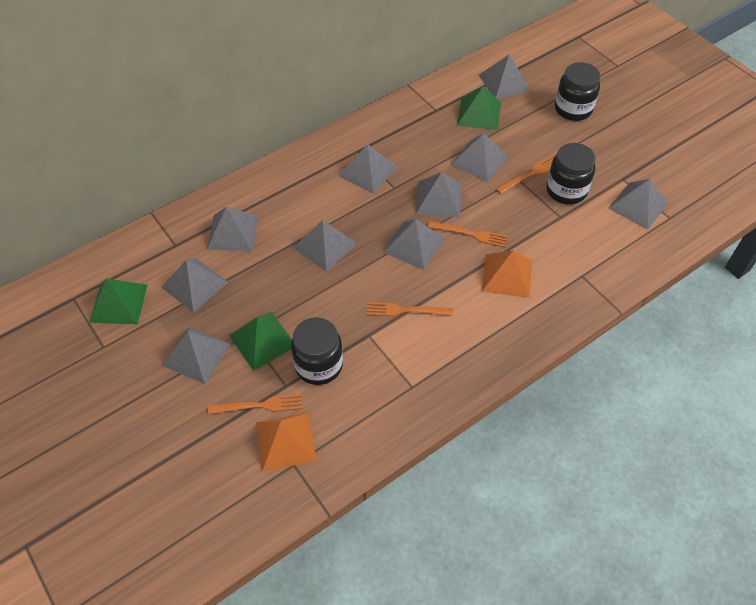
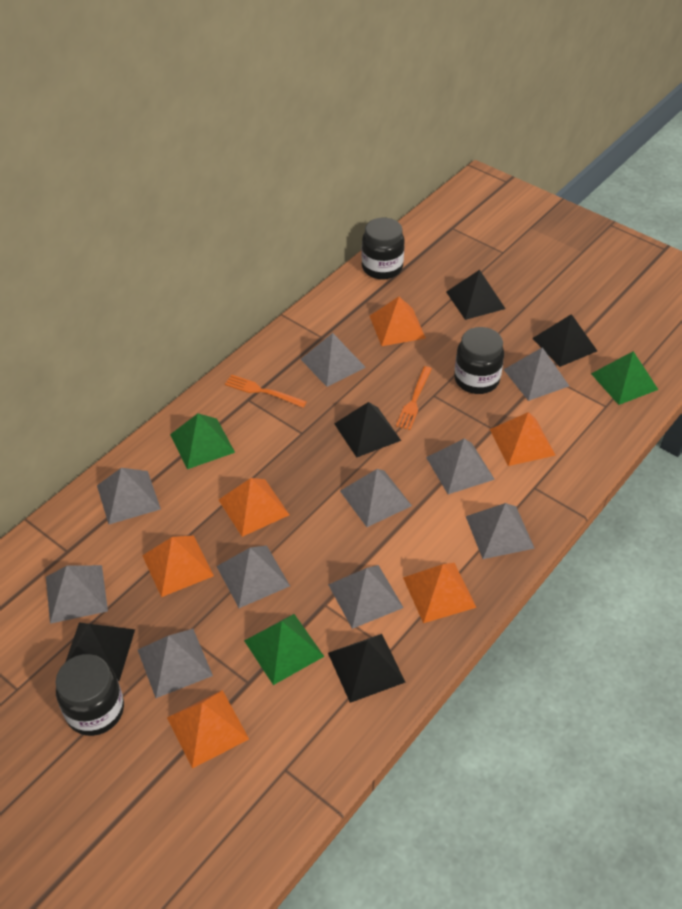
black pyramid: 0 -> 5
orange fork: 4 -> 2
orange pyramid: 2 -> 6

